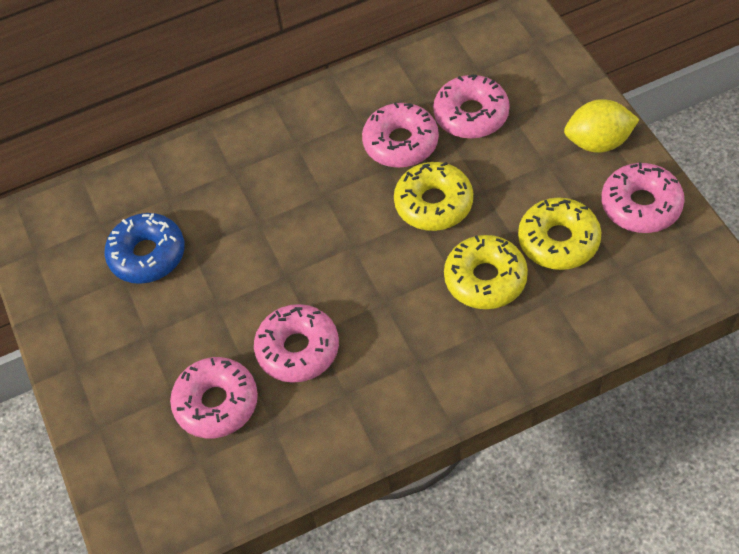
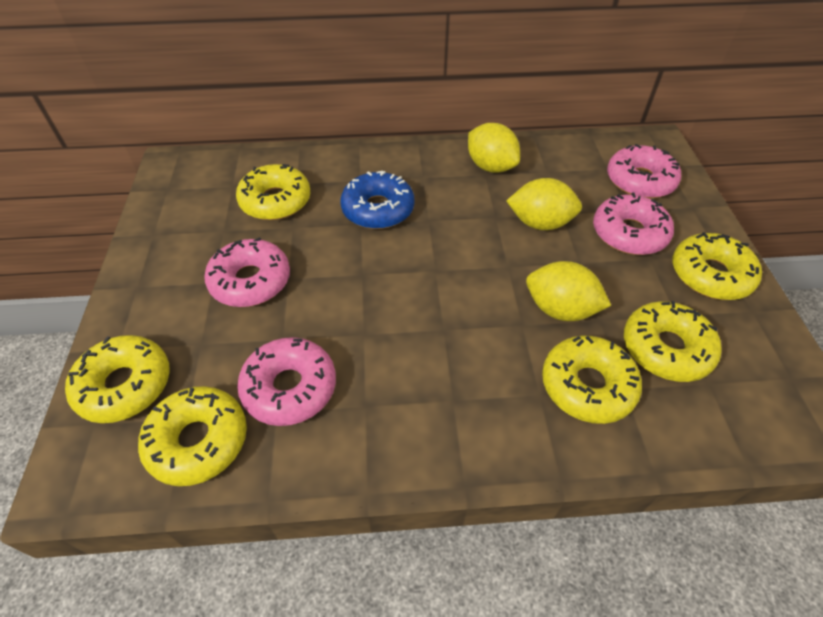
pink donut: 5 -> 4
yellow donut: 3 -> 6
yellow lemon: 1 -> 3

